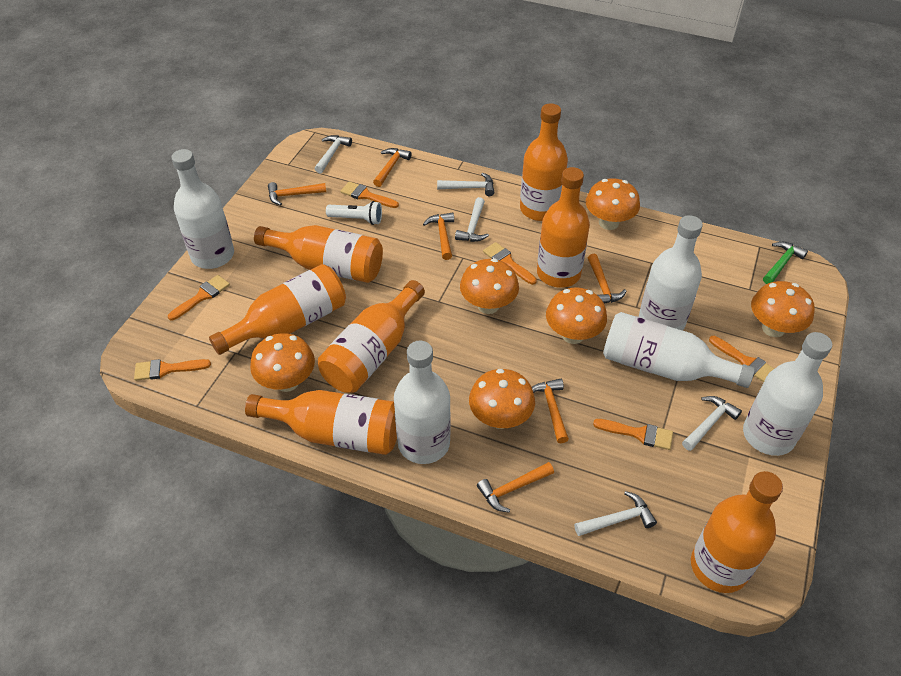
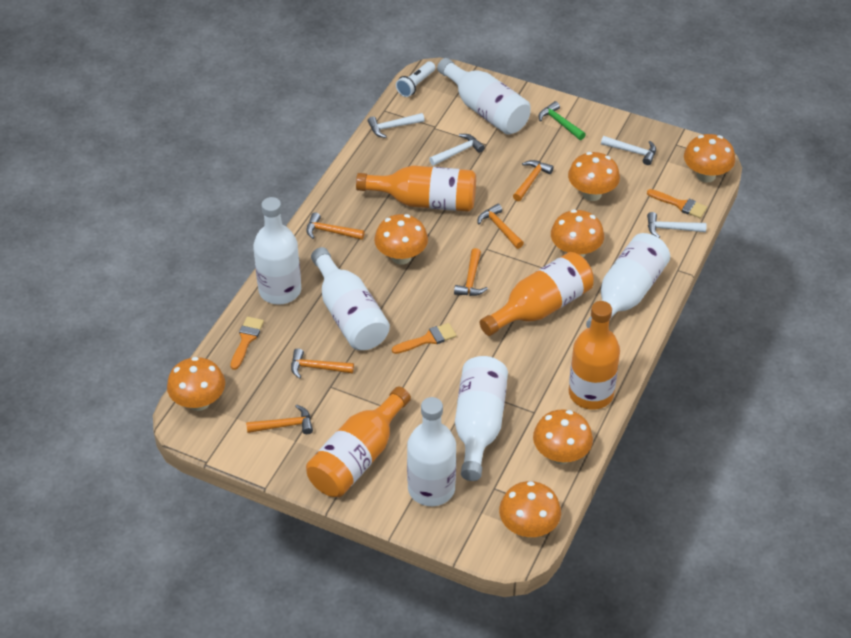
orange bottle: 7 -> 4
orange brush: 6 -> 3
orange mushroom: 6 -> 7
white bottle: 5 -> 6
white hammer: 5 -> 4

